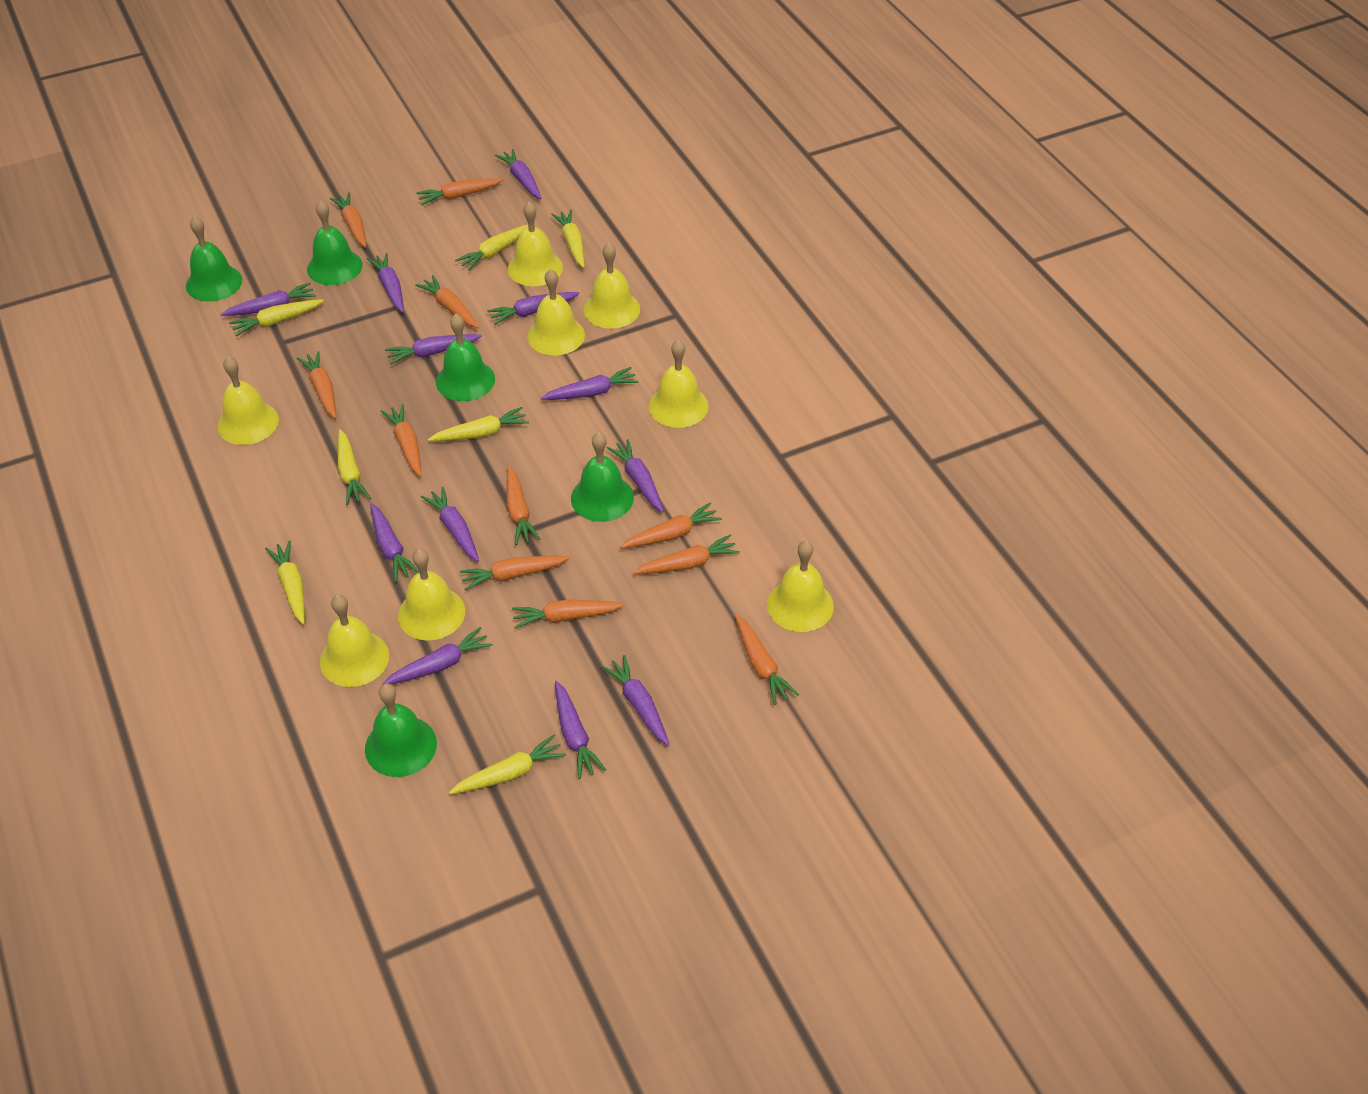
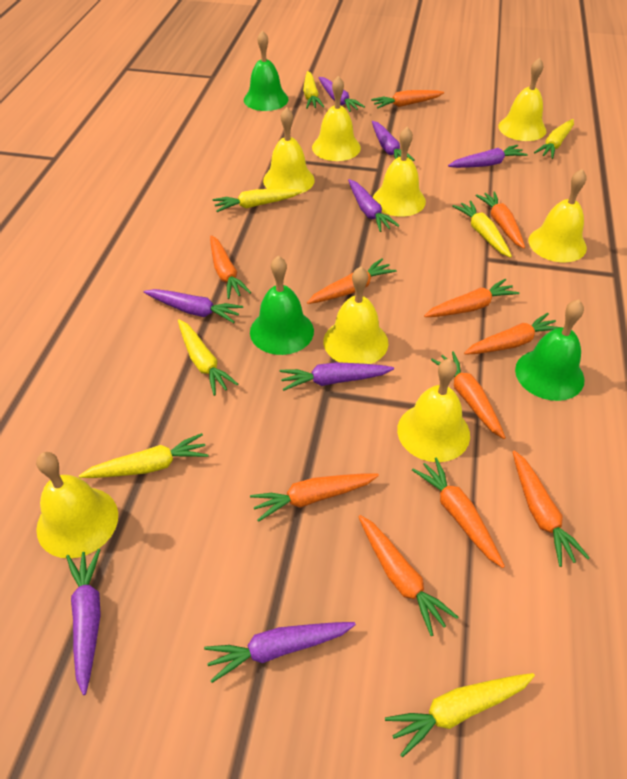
green bell: 5 -> 3
purple carrot: 12 -> 8

